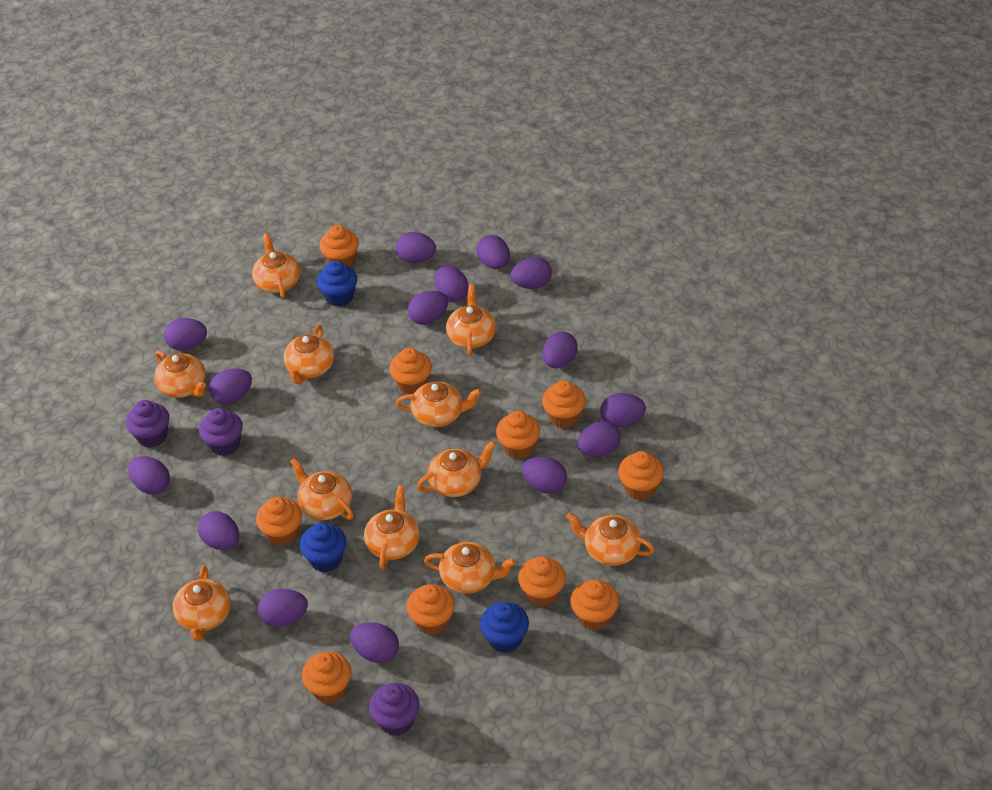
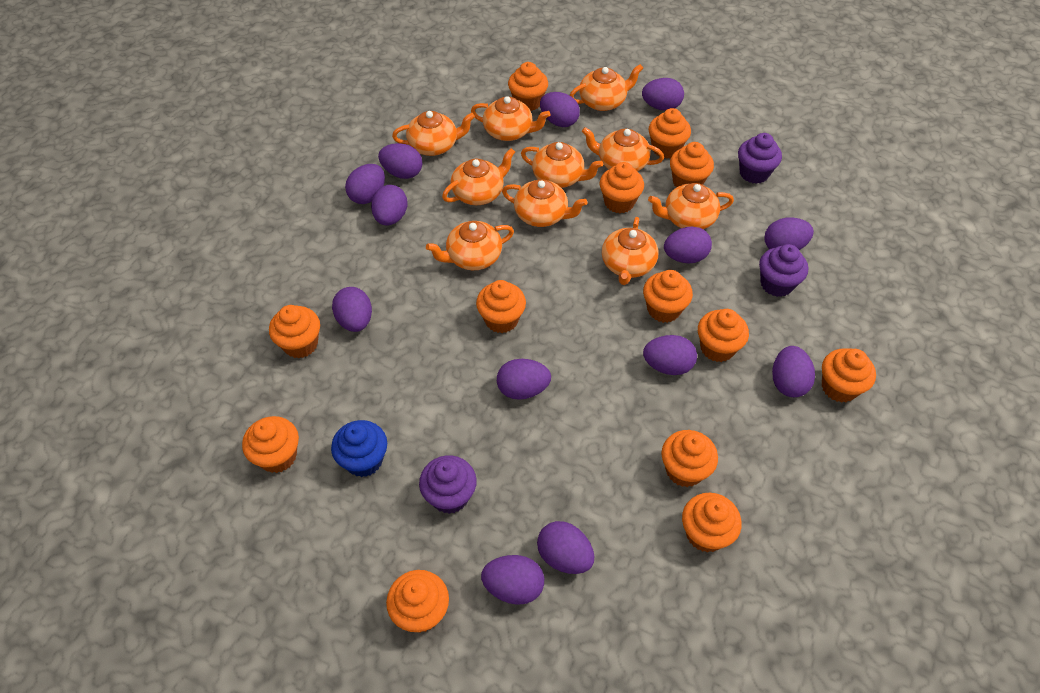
blue cupcake: 3 -> 1
orange cupcake: 10 -> 13
orange teapot: 11 -> 10
purple egg: 15 -> 13

